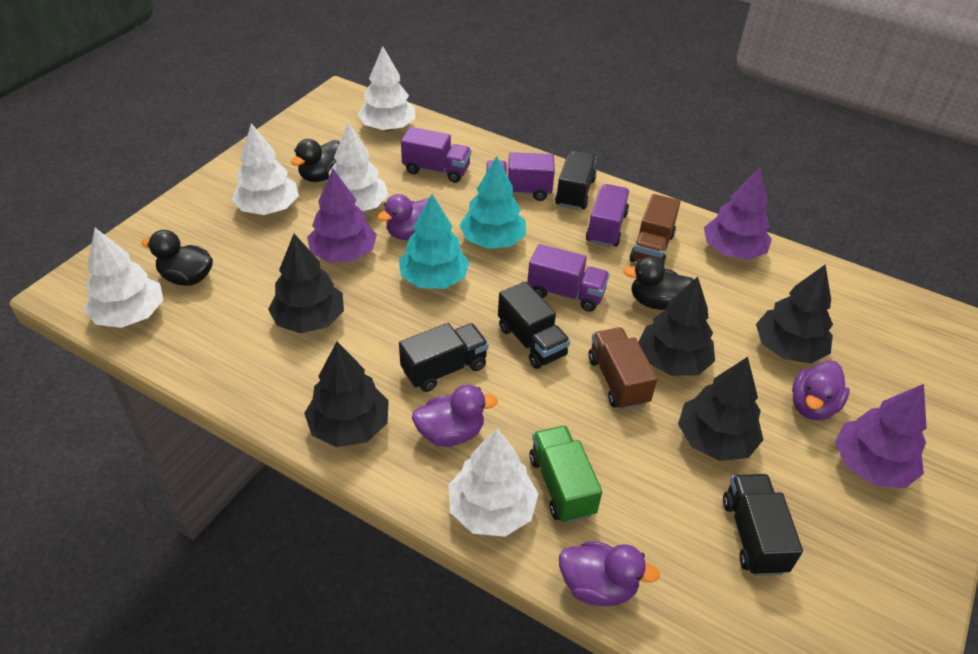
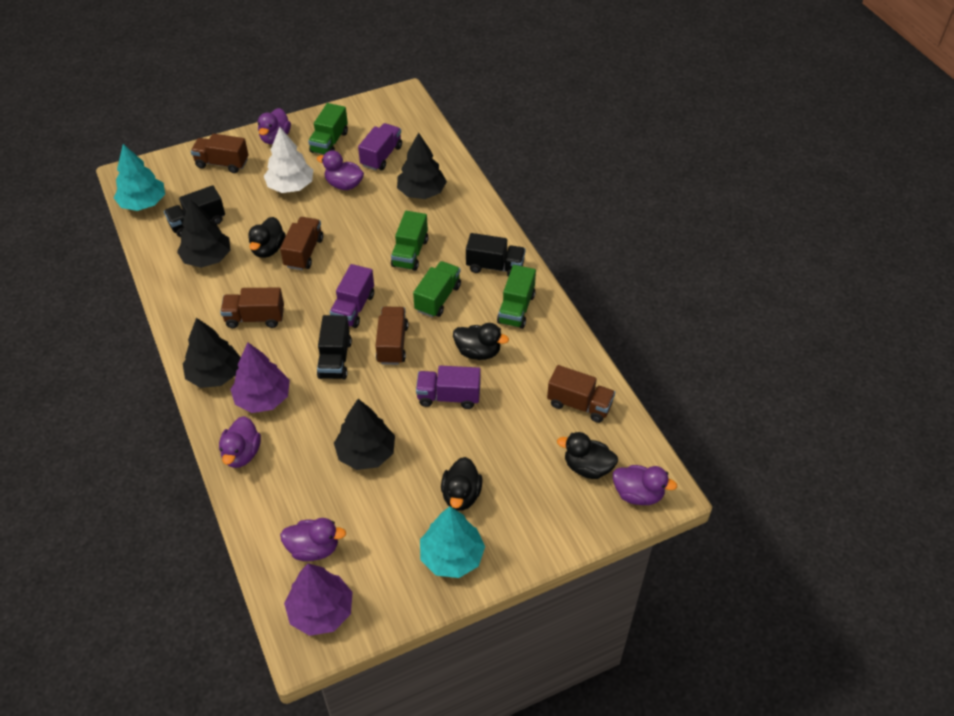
black duck: 3 -> 4
black tree: 5 -> 4
black truck: 4 -> 3
brown truck: 2 -> 5
green truck: 1 -> 4
purple duck: 4 -> 5
purple tree: 3 -> 2
purple truck: 4 -> 3
white tree: 5 -> 1

